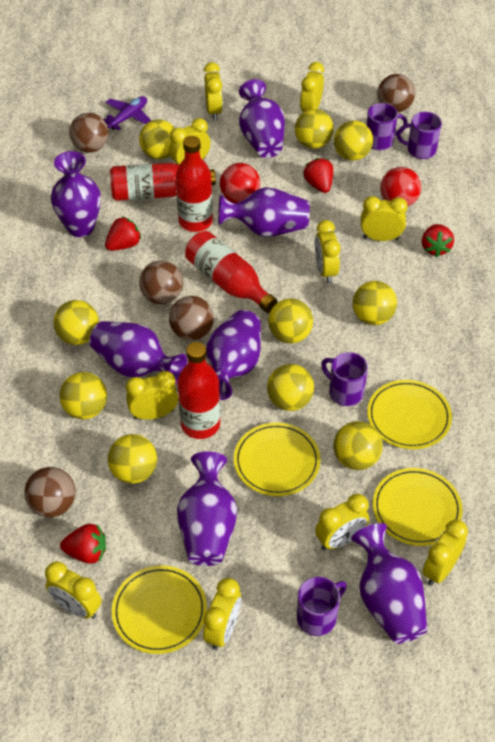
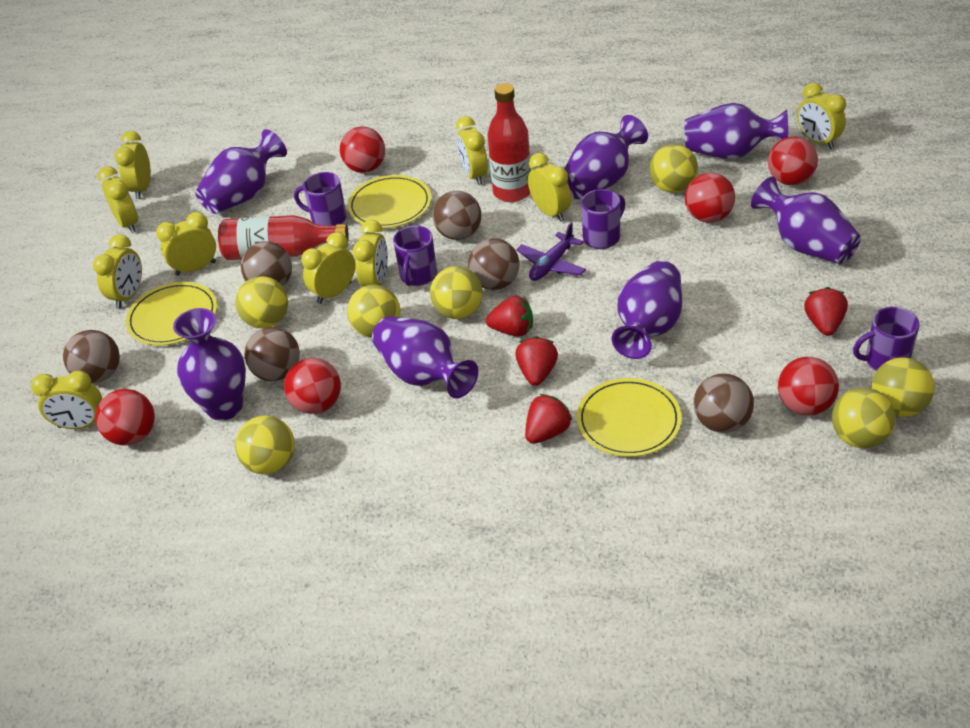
brown ball: 5 -> 6
red ball: 2 -> 6
red bottle: 4 -> 2
yellow ball: 10 -> 7
yellow plate: 4 -> 3

